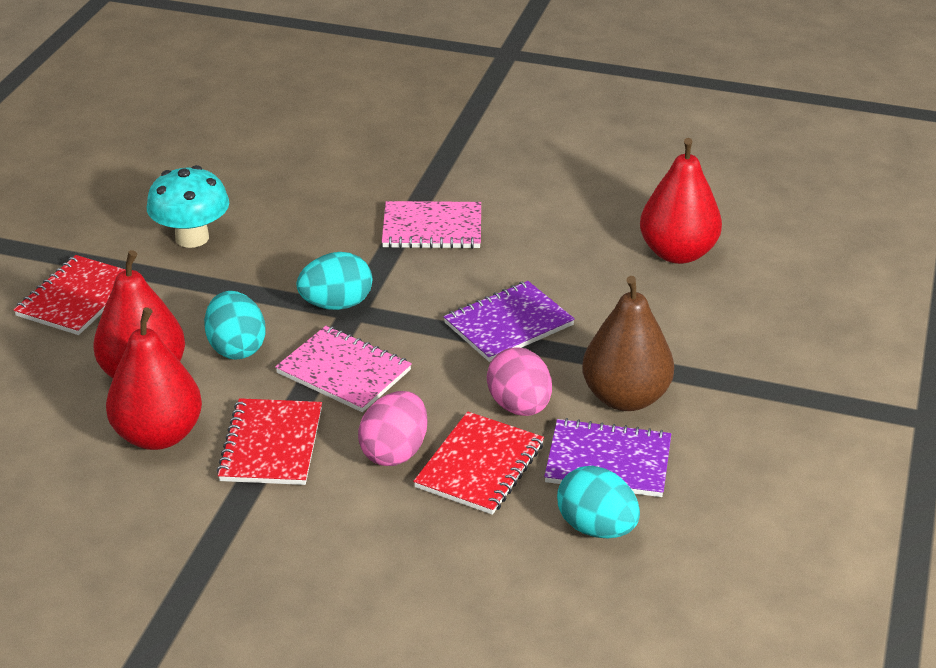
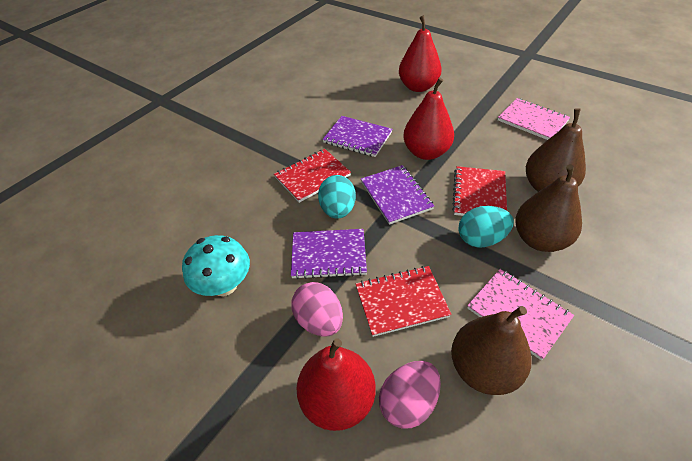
brown pear: 1 -> 3
purple notebook: 2 -> 3
turquoise egg: 3 -> 2

